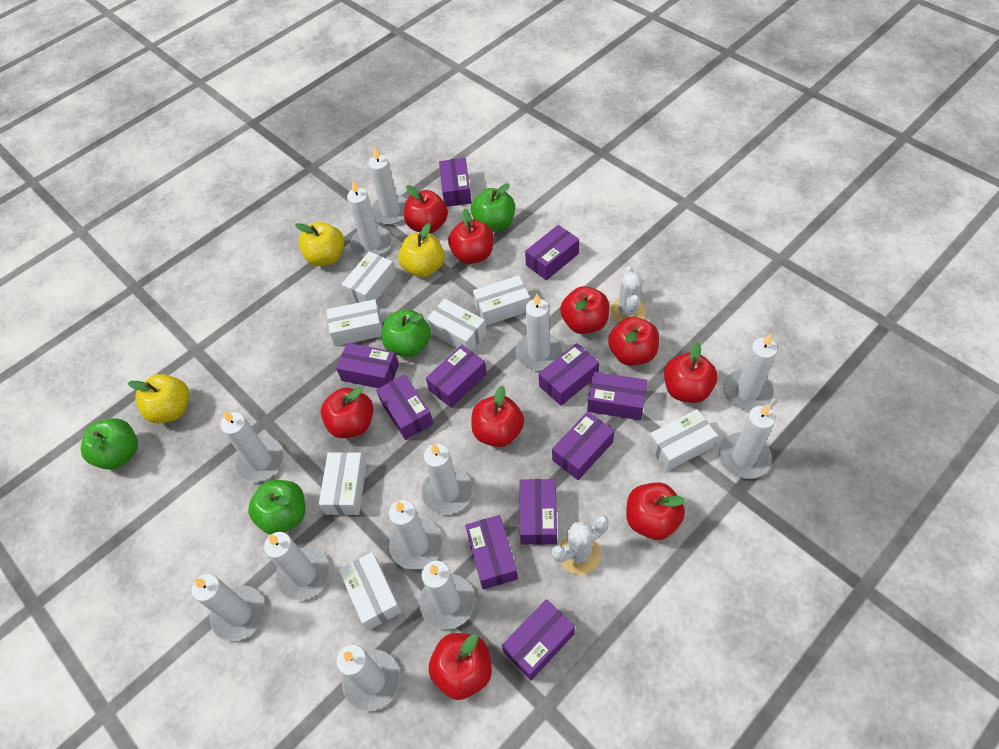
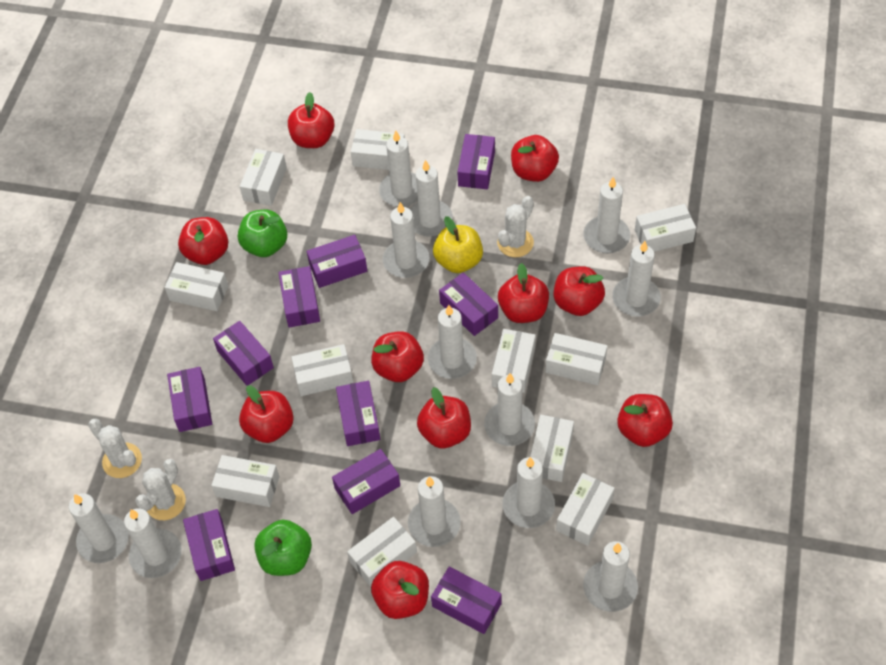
green apple: 4 -> 2
purple box: 11 -> 10
red apple: 9 -> 10
white box: 7 -> 11
white cactus: 2 -> 3
yellow apple: 3 -> 1

